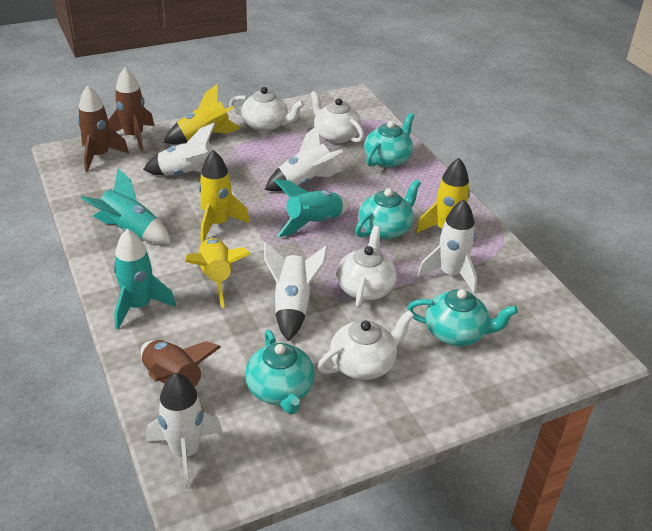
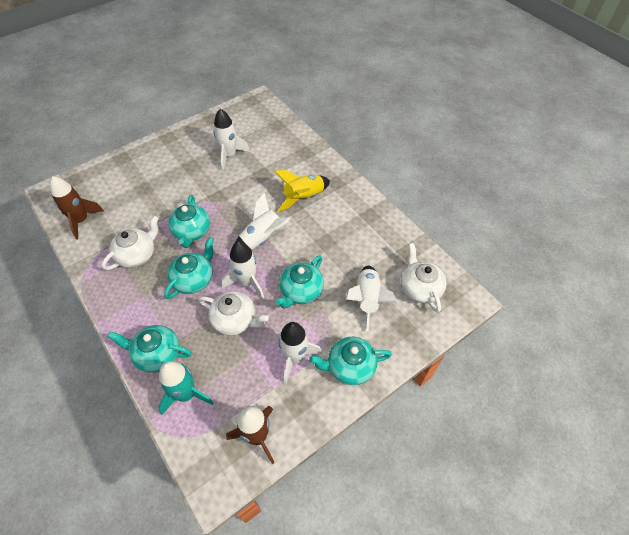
brown rocket: 3 -> 2
turquoise rocket: 3 -> 1
turquoise teapot: 4 -> 5
white teapot: 4 -> 3
yellow rocket: 4 -> 1

